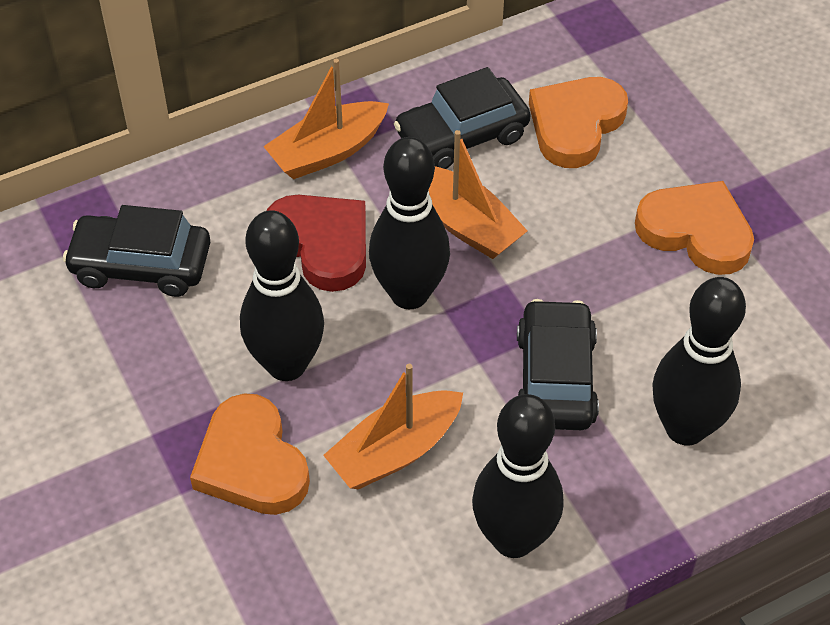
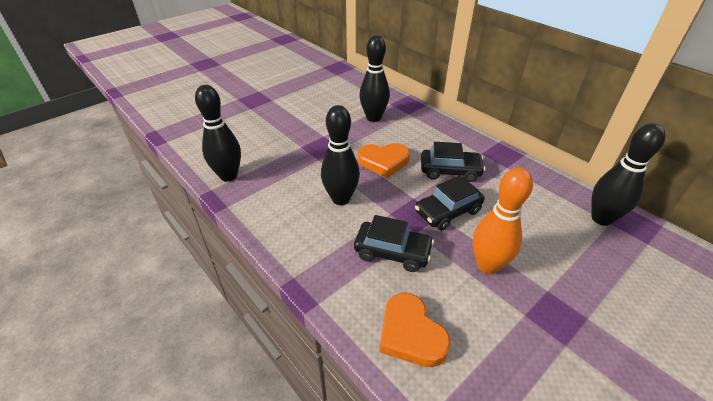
orange boat: 3 -> 0
orange bowling pin: 0 -> 1
orange heart: 3 -> 2
red heart: 1 -> 0

